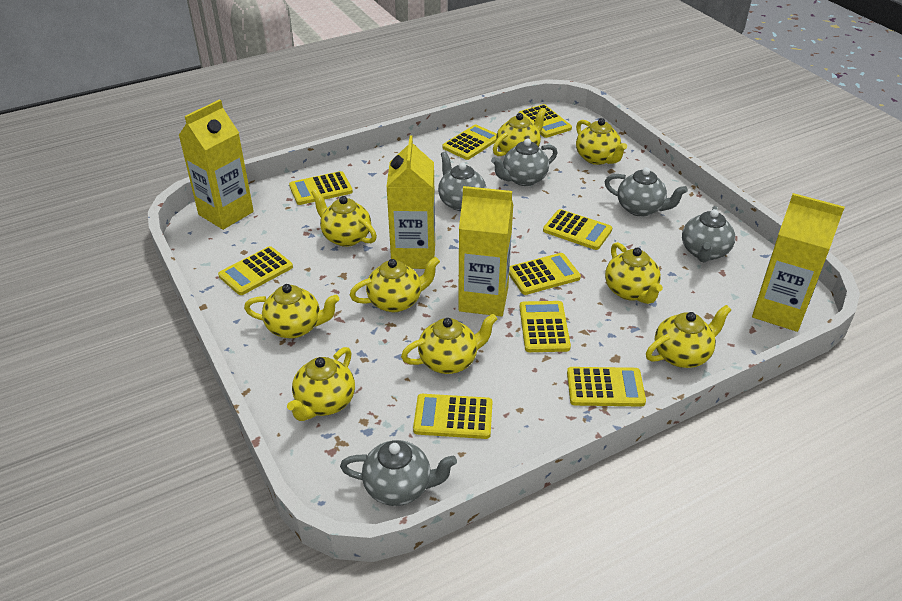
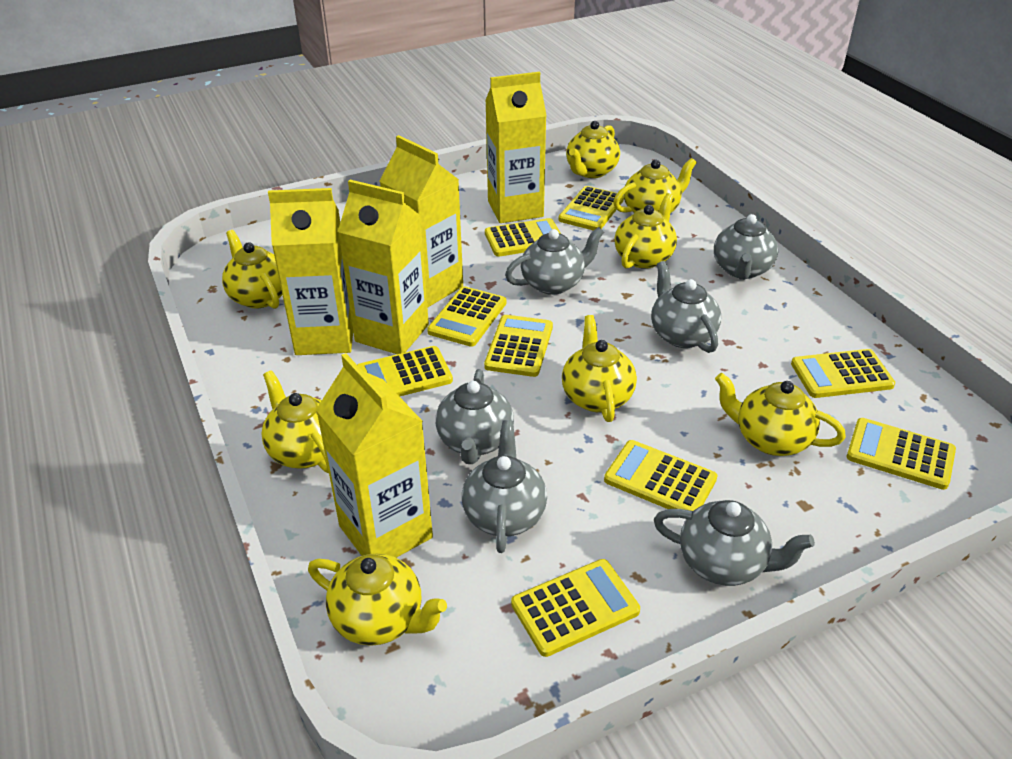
grey teapot: 5 -> 6
yellow carton: 4 -> 5
yellow teapot: 9 -> 8

